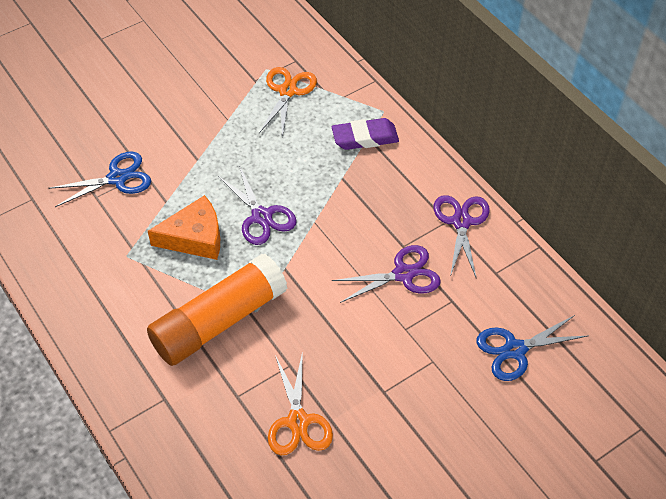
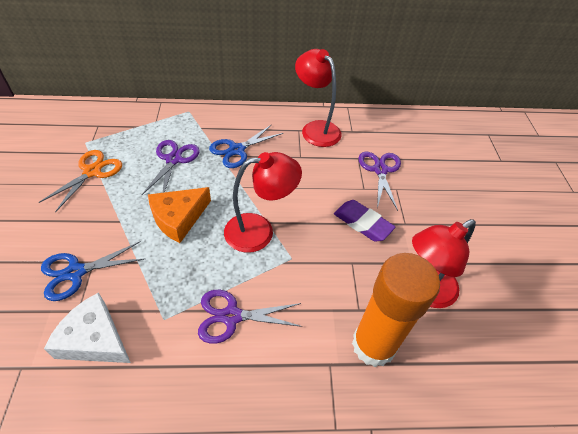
orange scissors: 2 -> 1
red lamp: 0 -> 3
white cheese: 0 -> 1

